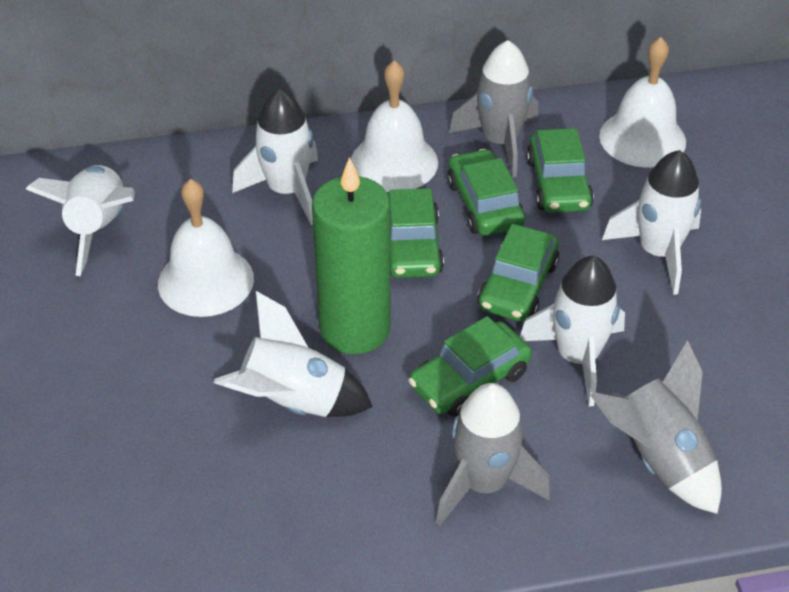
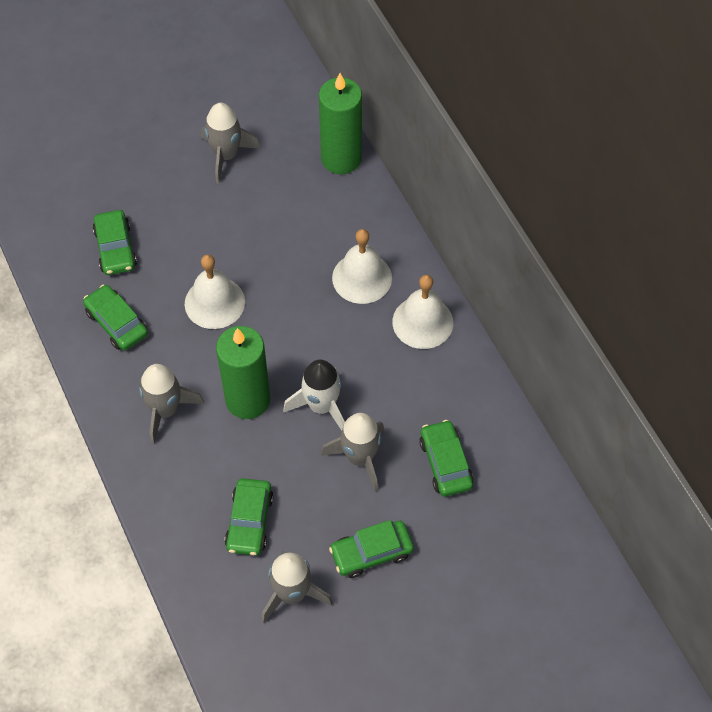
green candle: 1 -> 2
grey rocket: 3 -> 4
white rocket: 5 -> 1

